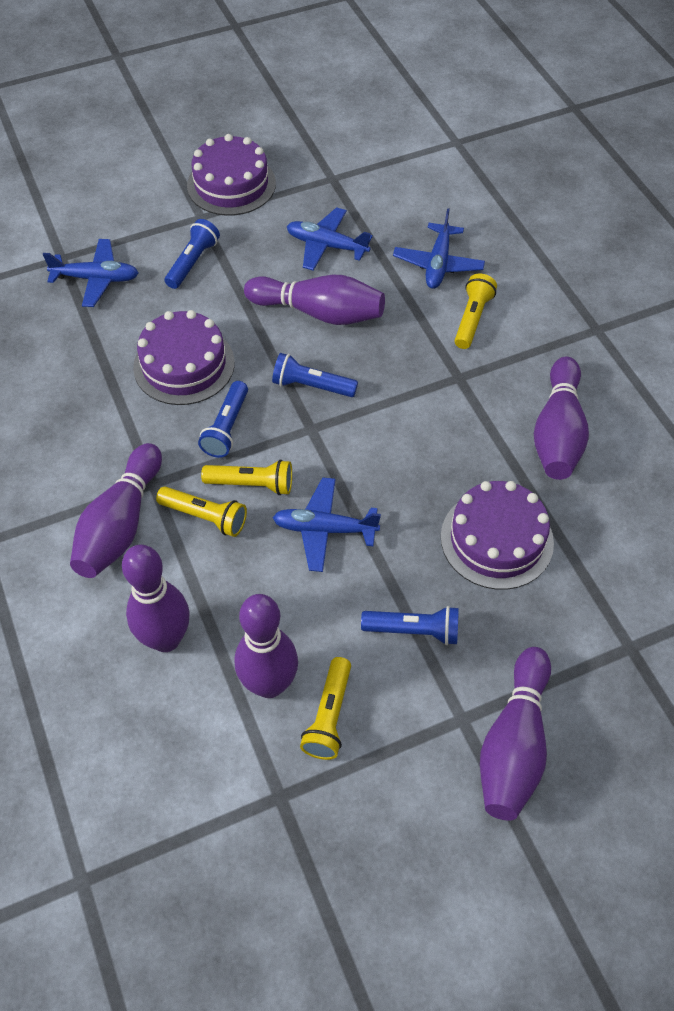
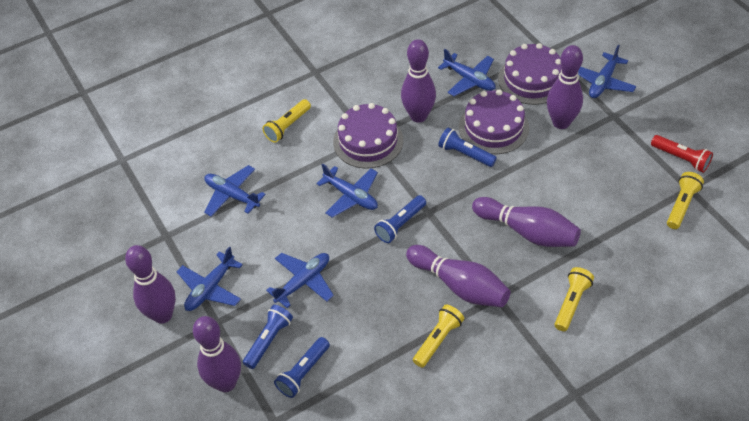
blue plane: 4 -> 6
red flashlight: 0 -> 1

